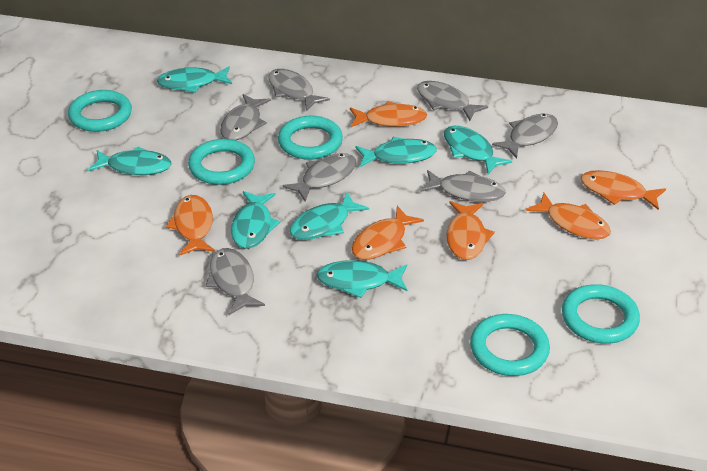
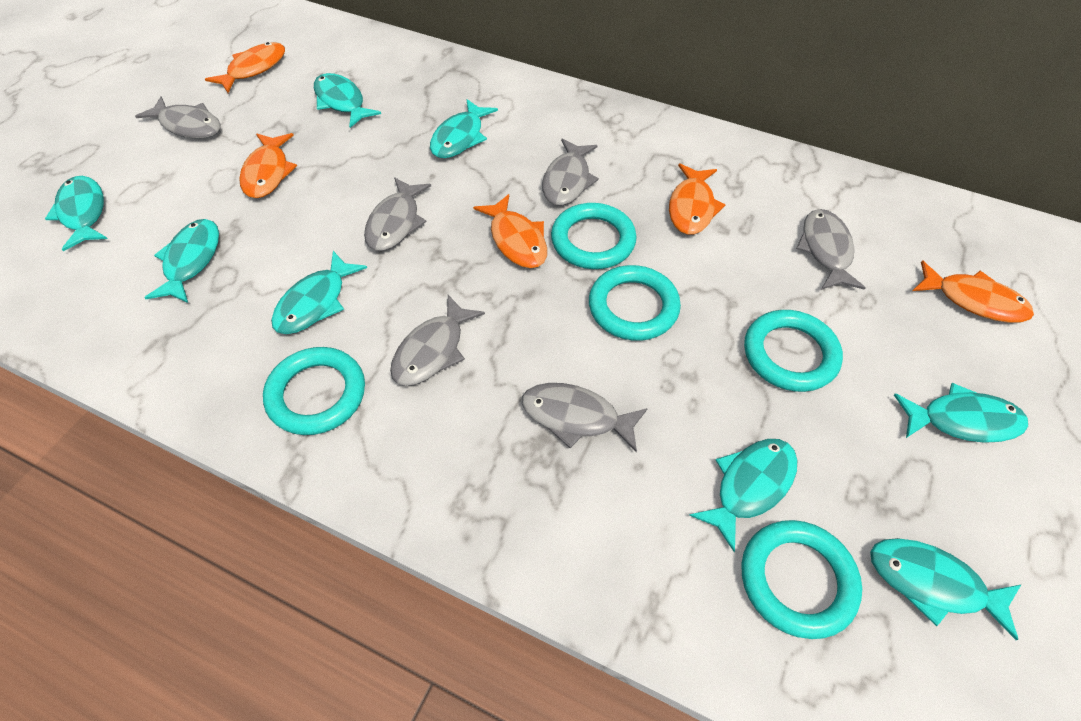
grey fish: 7 -> 6
orange fish: 6 -> 5
turquoise fish: 7 -> 8

